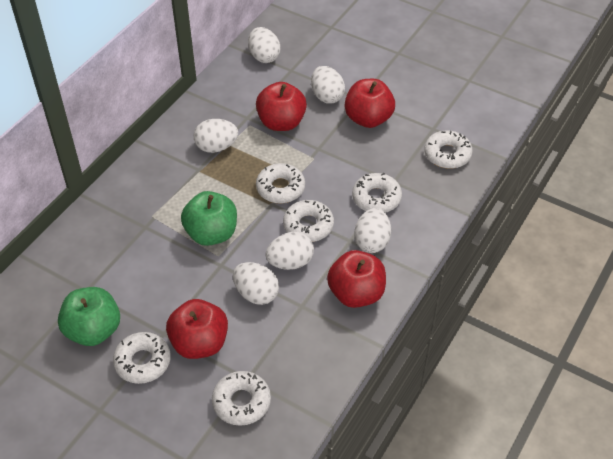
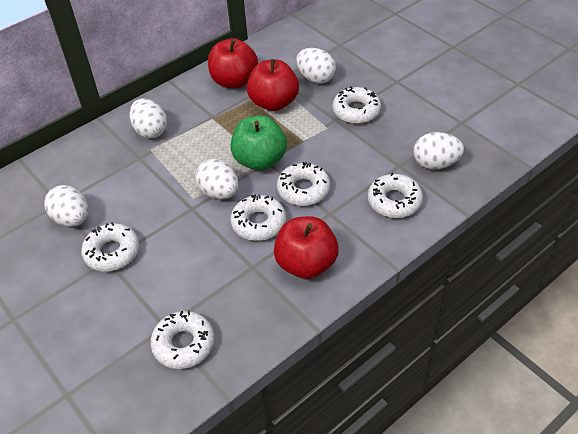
green apple: 2 -> 1
red apple: 4 -> 3
white egg: 6 -> 5

